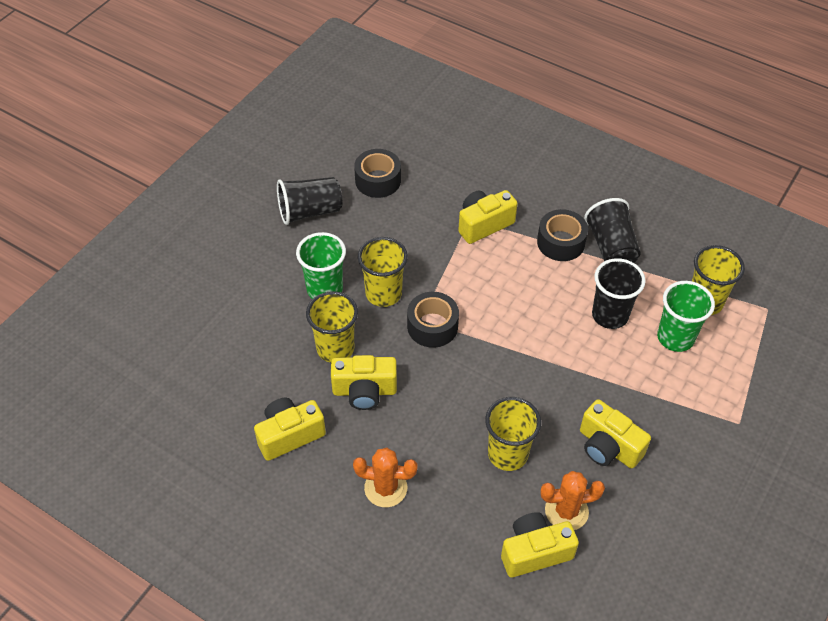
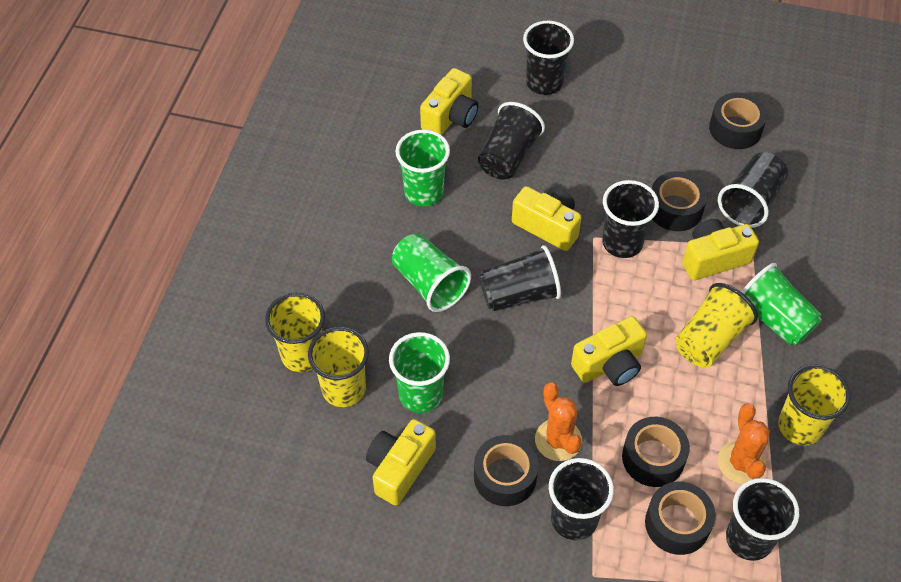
black cup: 3 -> 7
black tape: 3 -> 5
green cup: 2 -> 4

